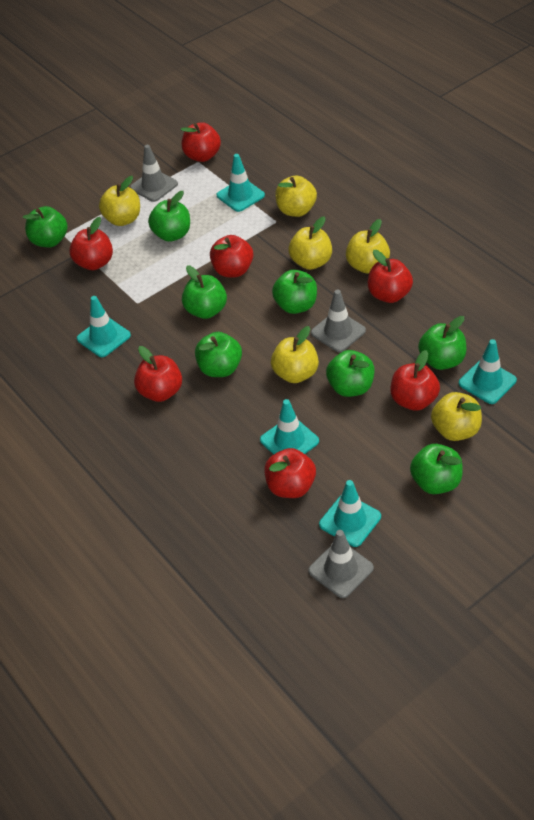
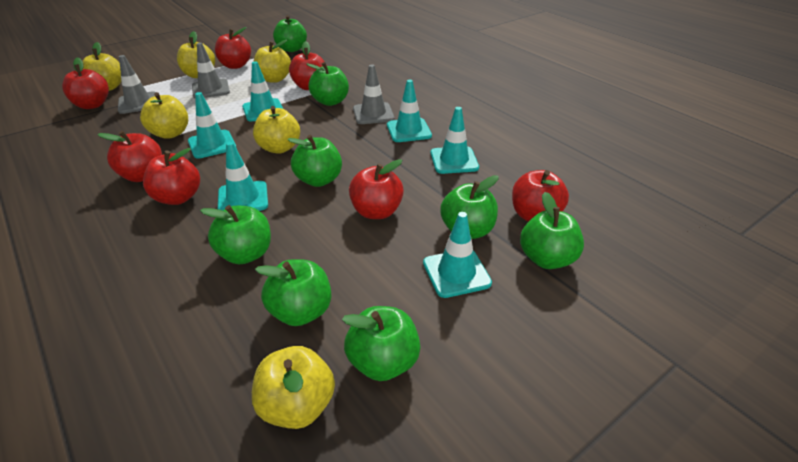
turquoise traffic cone: 5 -> 6

